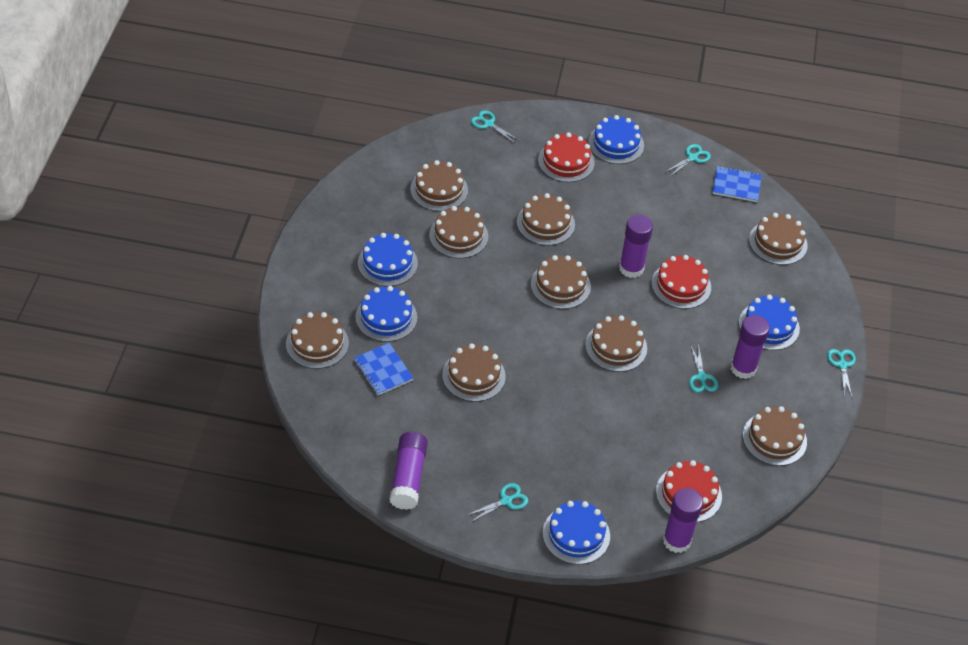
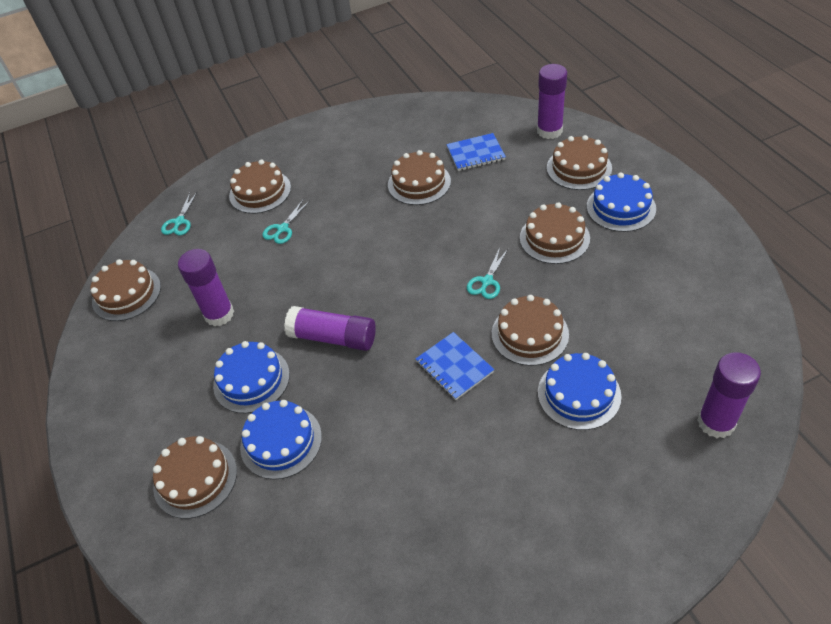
blue cake: 5 -> 4
brown cake: 9 -> 7
red cake: 3 -> 0
turquoise scissors: 5 -> 3

